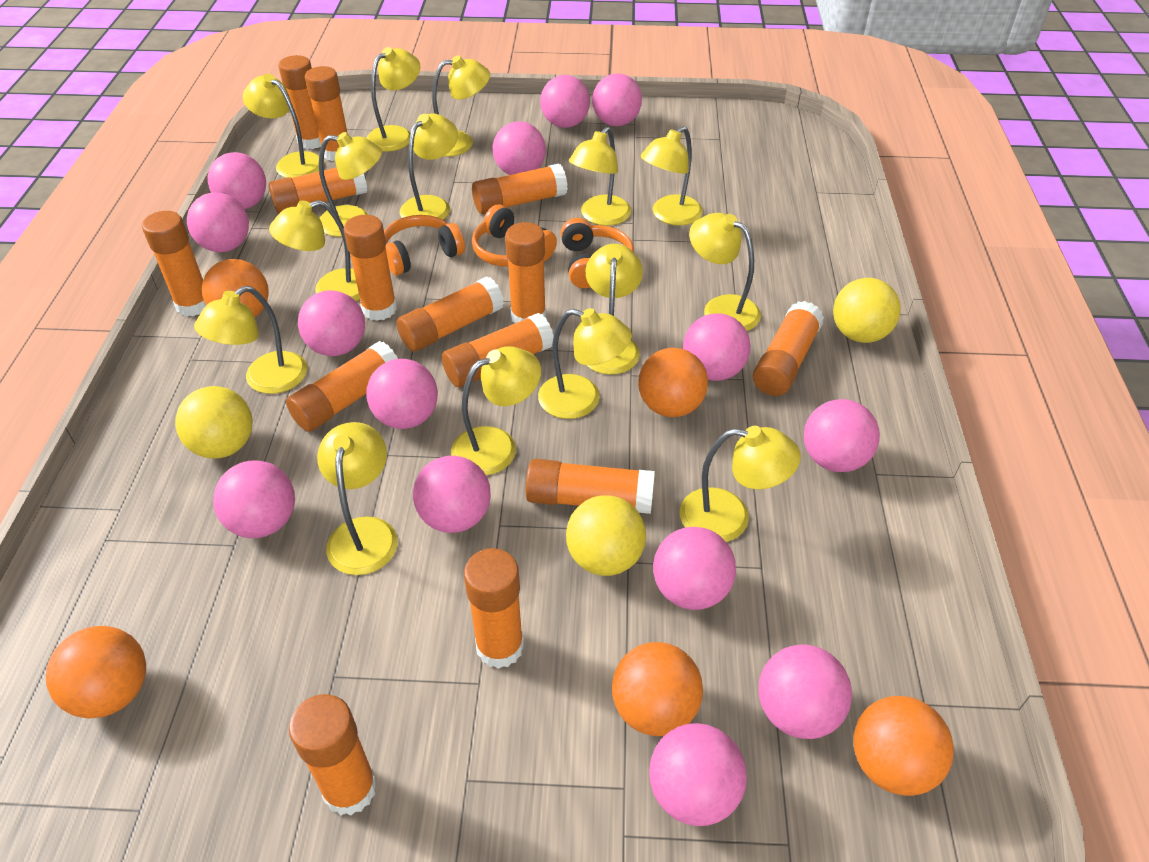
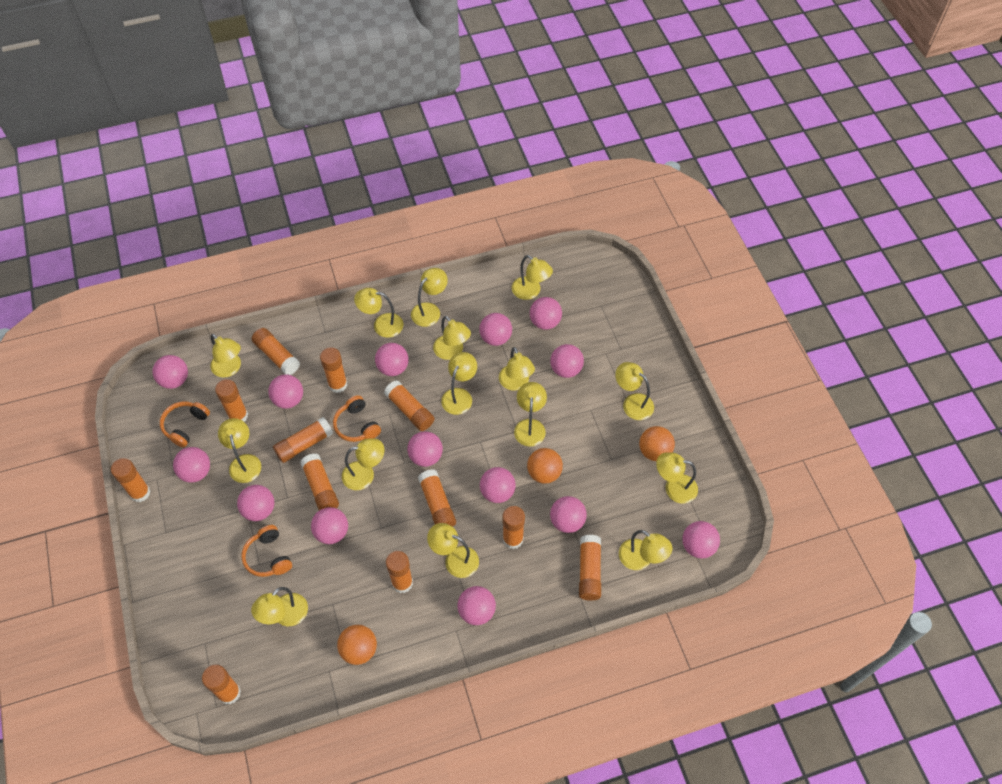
orange ball: 5 -> 3
orange glue stick: 14 -> 12
yellow ball: 3 -> 0

